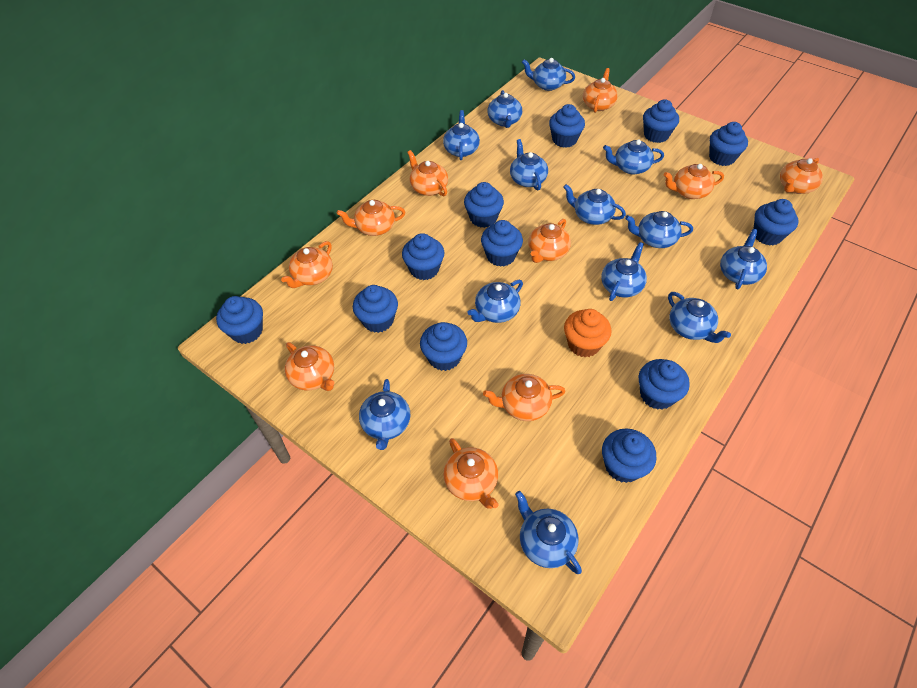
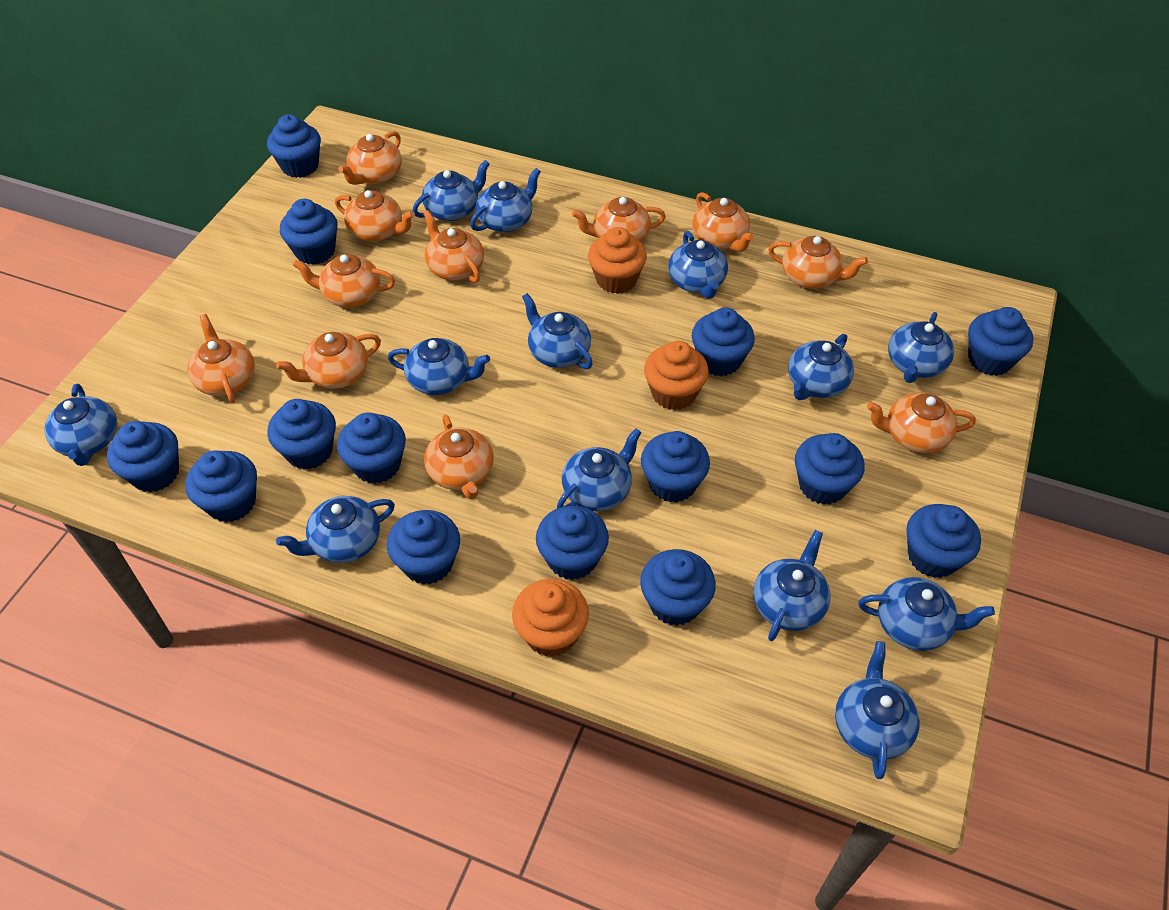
blue cupcake: 12 -> 14
orange cupcake: 1 -> 3
orange teapot: 10 -> 11

